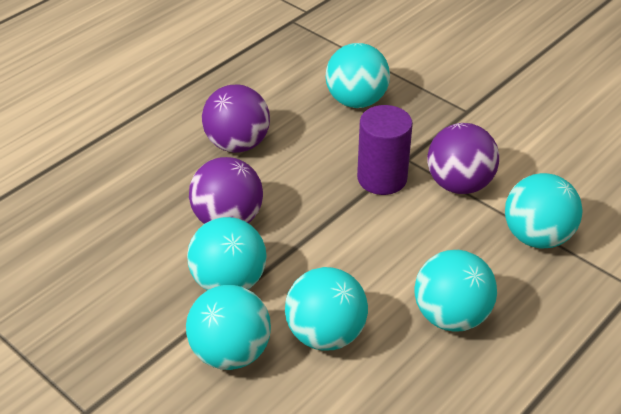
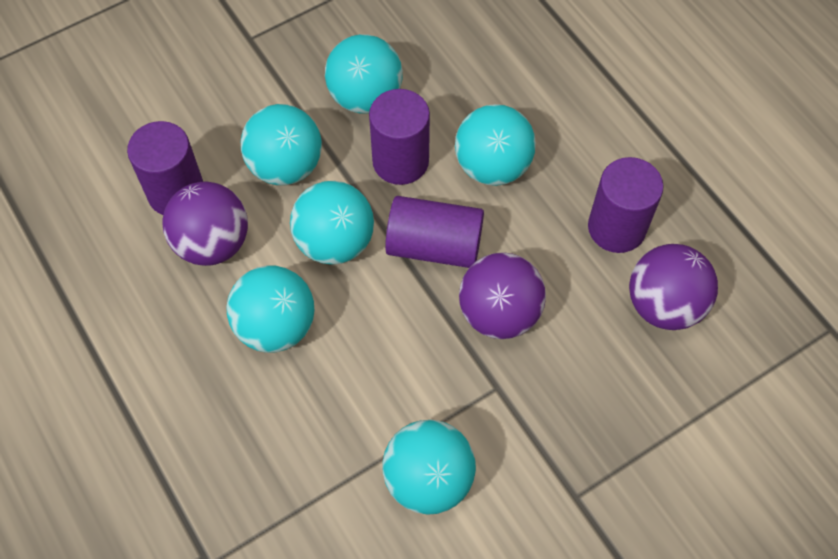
purple cylinder: 1 -> 4

